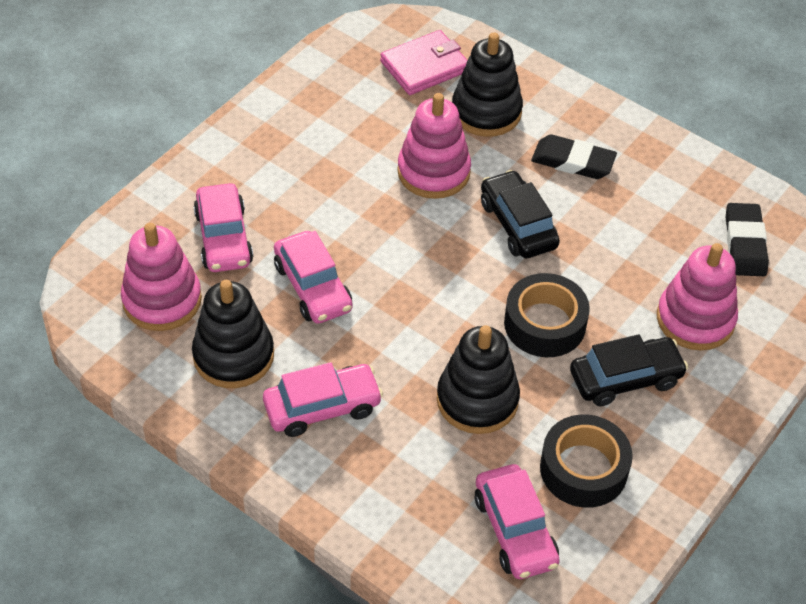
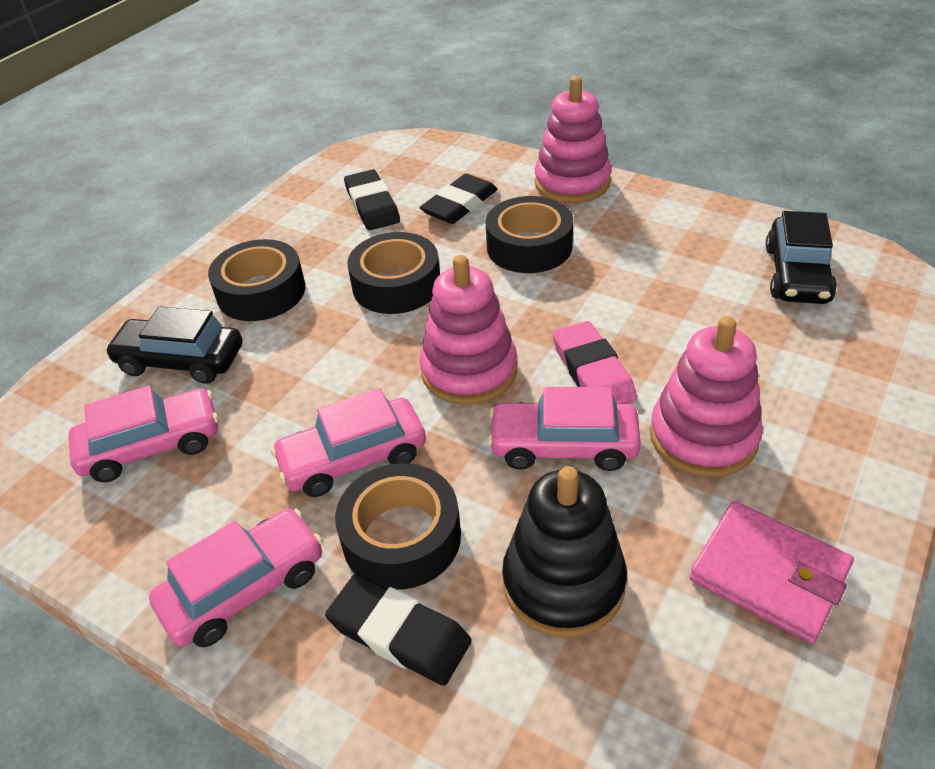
black eraser: 2 -> 3
black stacking toy: 3 -> 1
black tape: 2 -> 4
pink eraser: 0 -> 1

